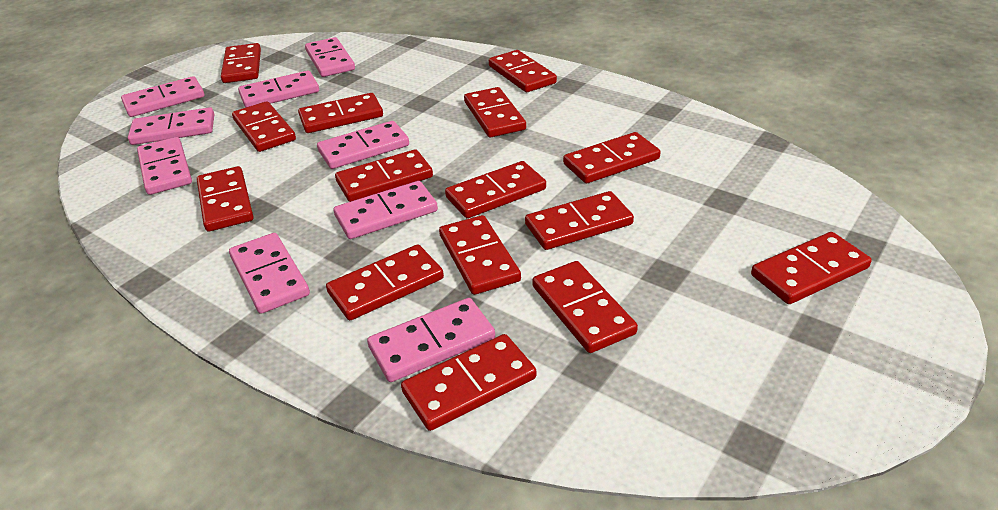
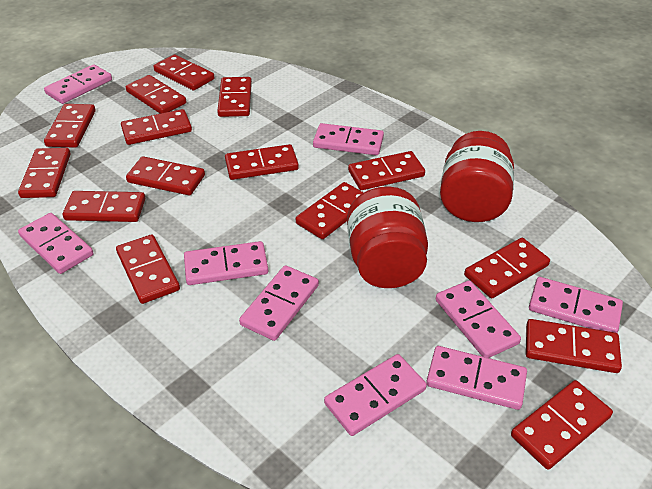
red jar: 0 -> 2

